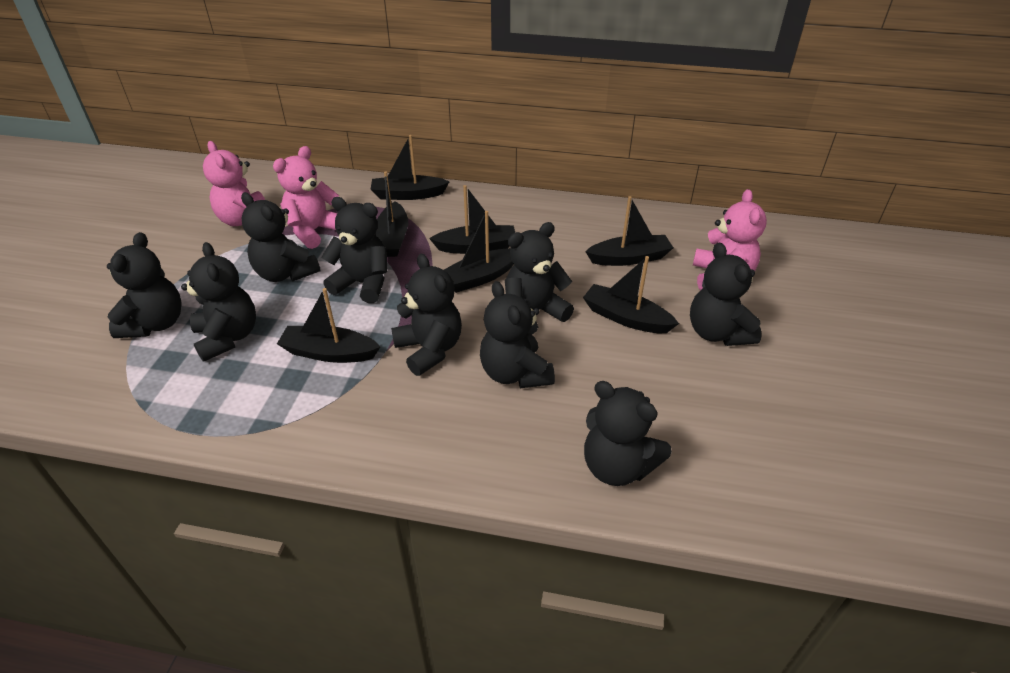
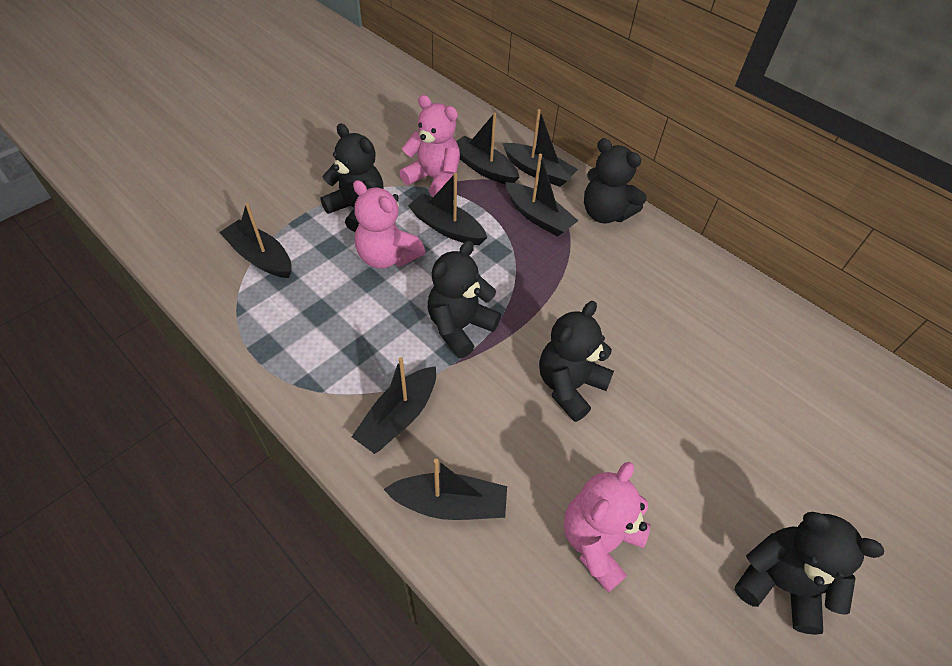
black teddy bear: 9 -> 5

